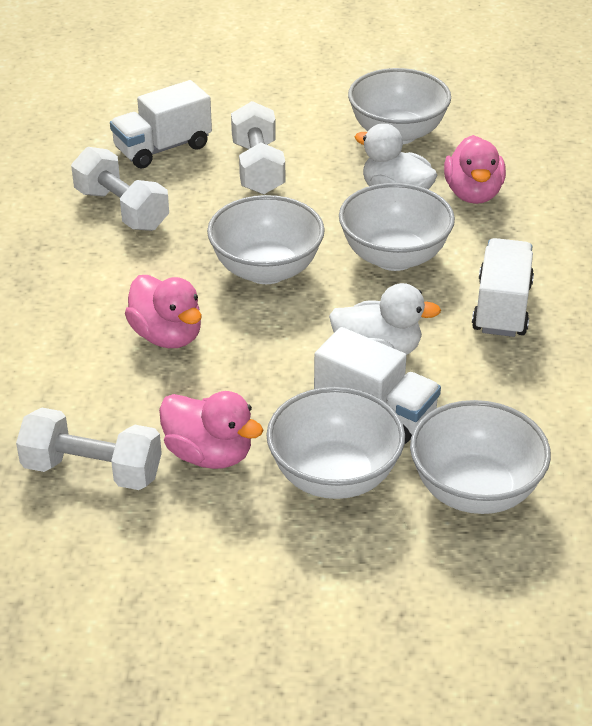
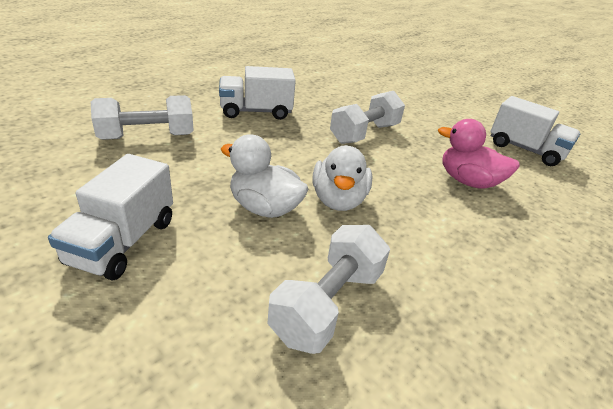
pink duck: 3 -> 1
white bowl: 5 -> 0

